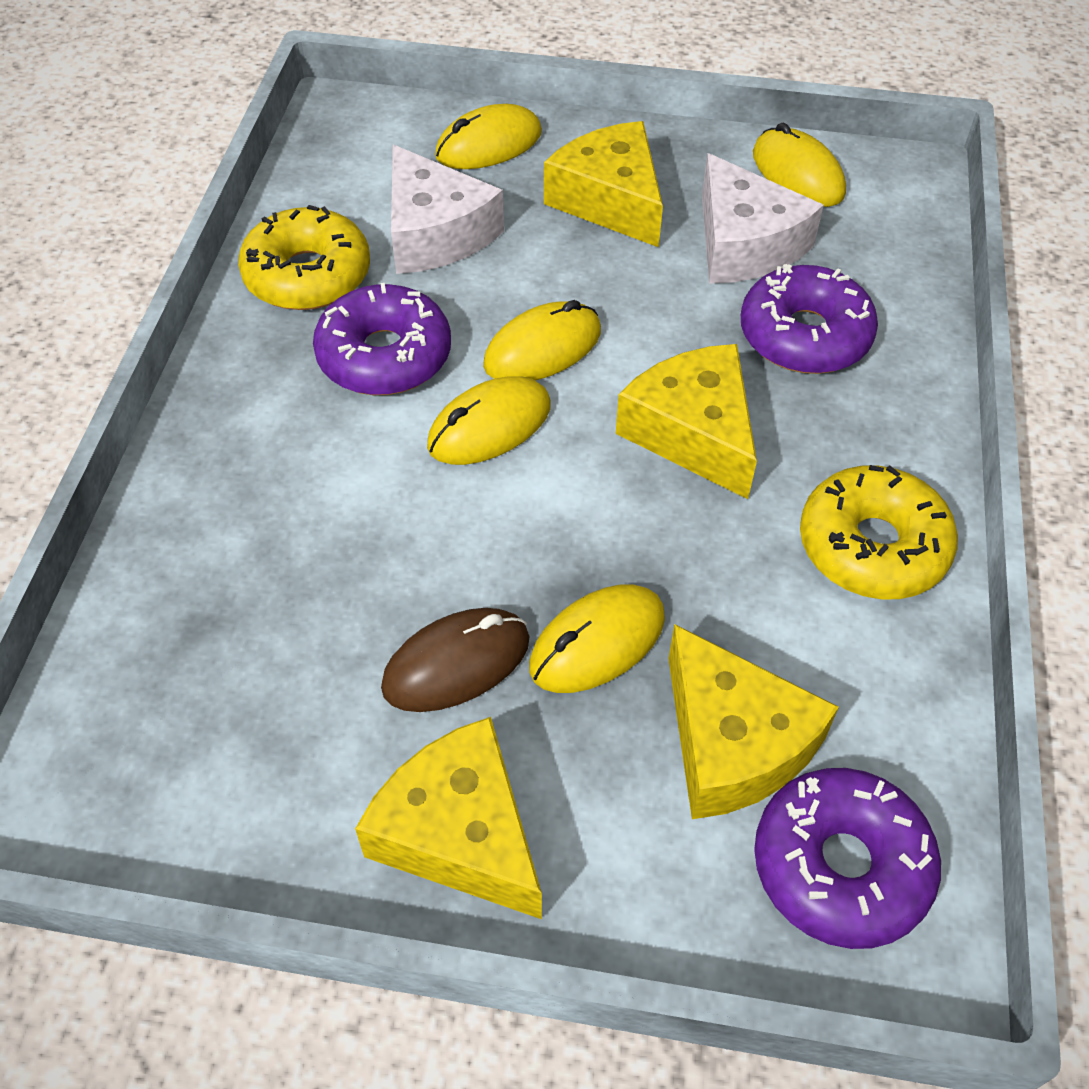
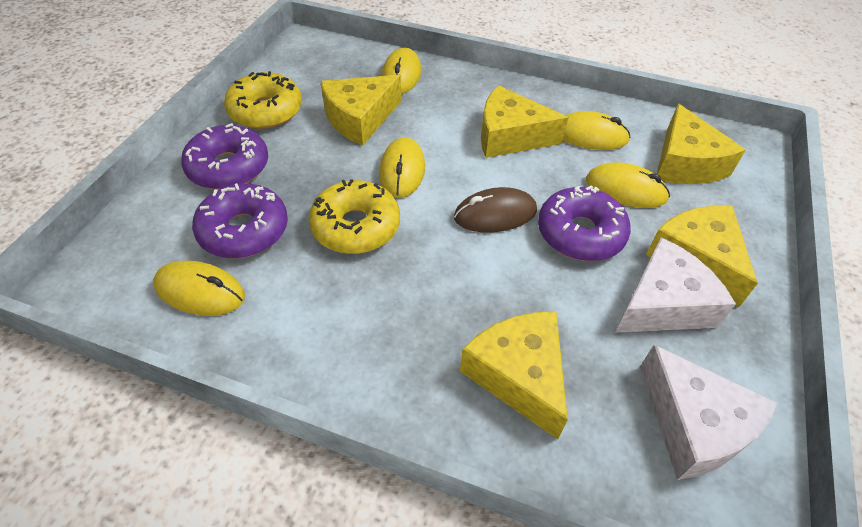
yellow cheese: 4 -> 5

